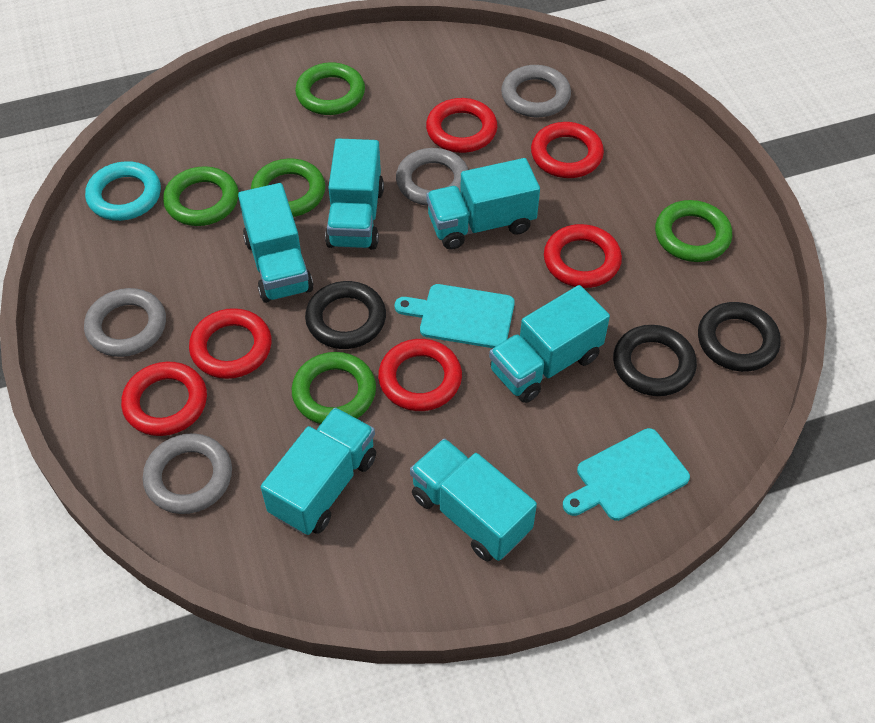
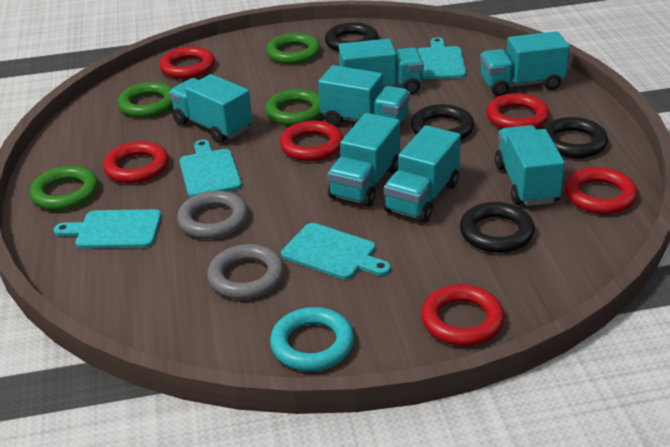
black ring: 3 -> 4
green ring: 5 -> 4
grey ring: 4 -> 2
turquoise cutting board: 2 -> 4
turquoise truck: 6 -> 7

